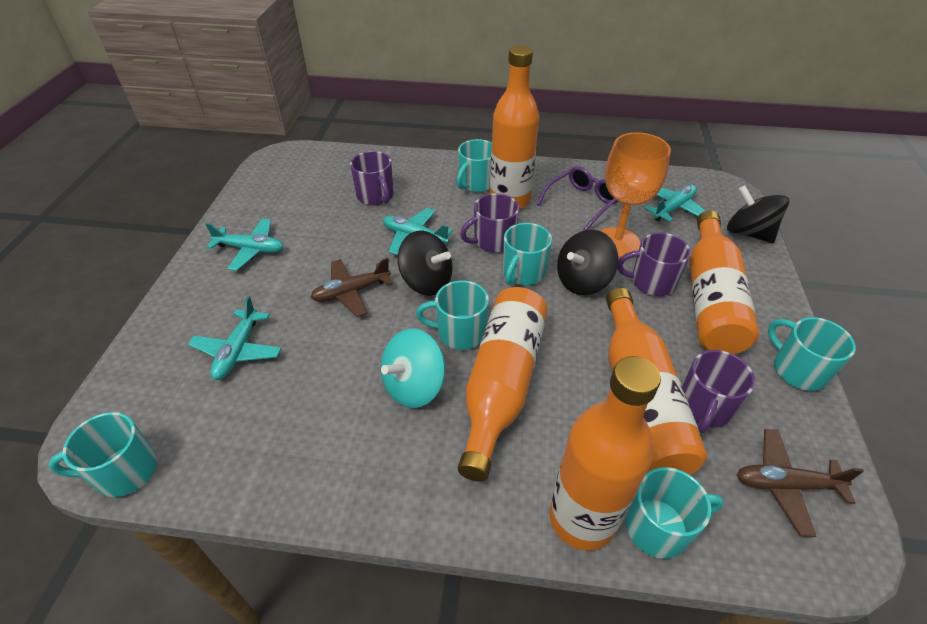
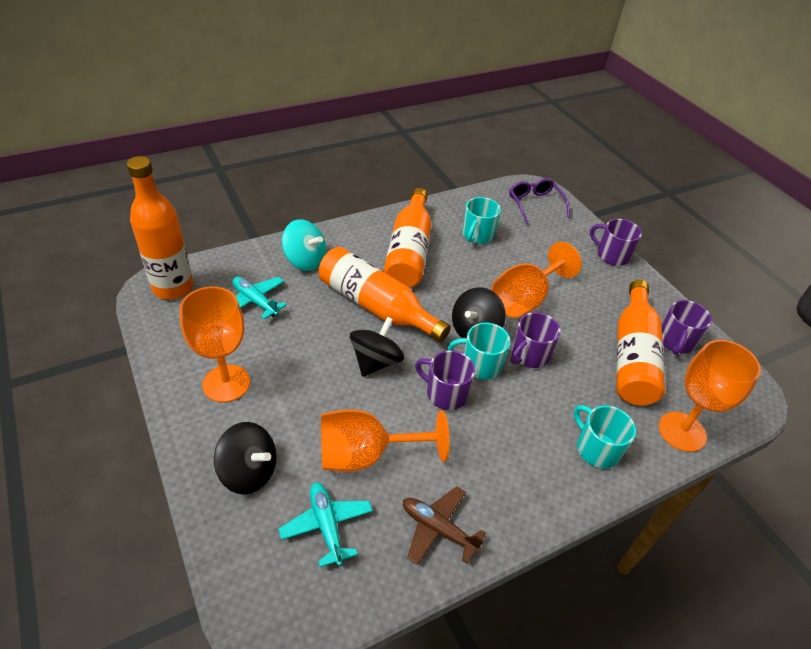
brown plane: 2 -> 1
orange bottle: 5 -> 4
orange goblet: 1 -> 4
turquoise mug: 6 -> 3
turquoise plane: 4 -> 2

